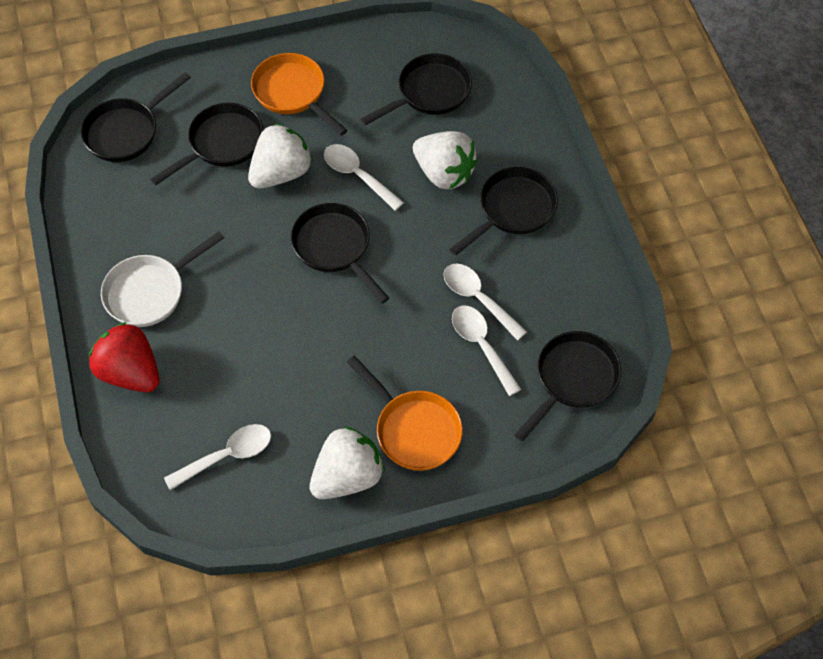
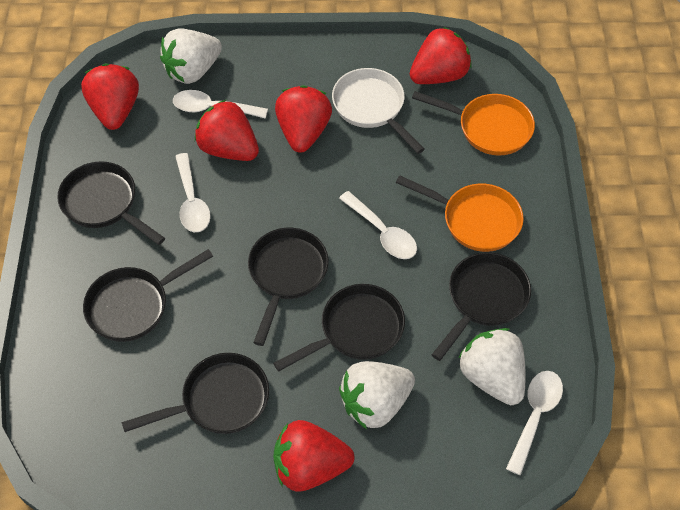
red strawberry: 1 -> 5

